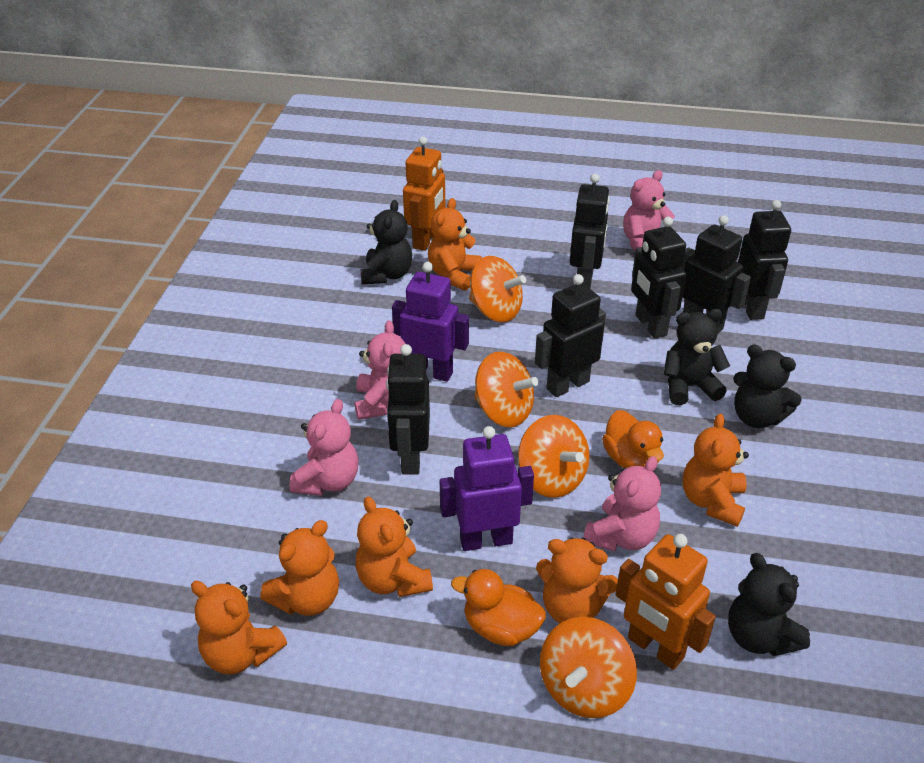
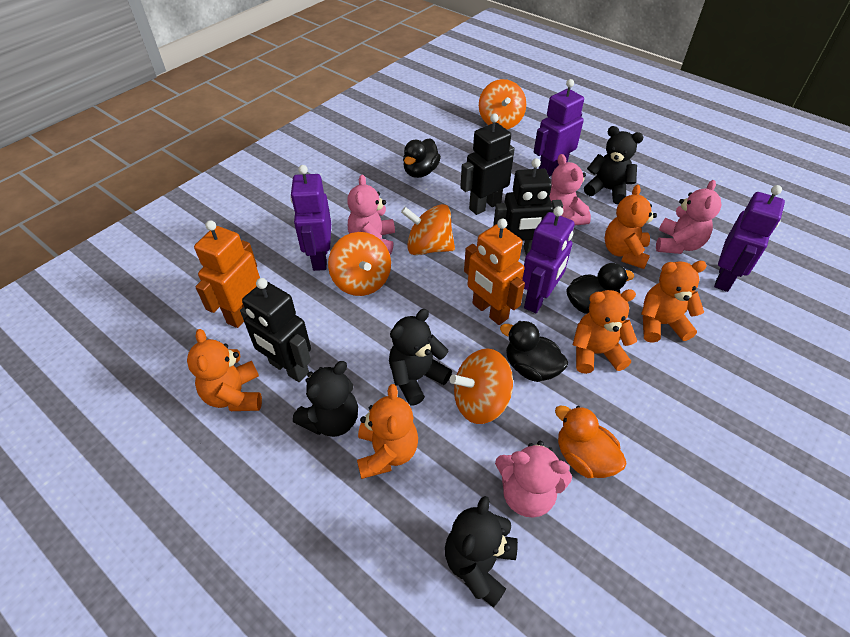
black duck: 0 -> 3
black robot: 6 -> 3
orange duck: 2 -> 1
orange teddy bear: 6 -> 5
purple robot: 2 -> 4

